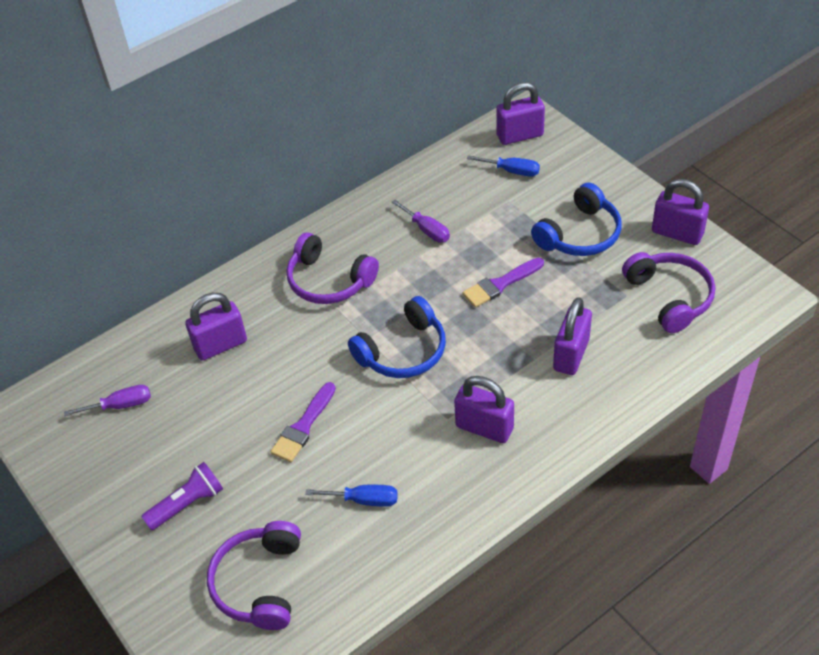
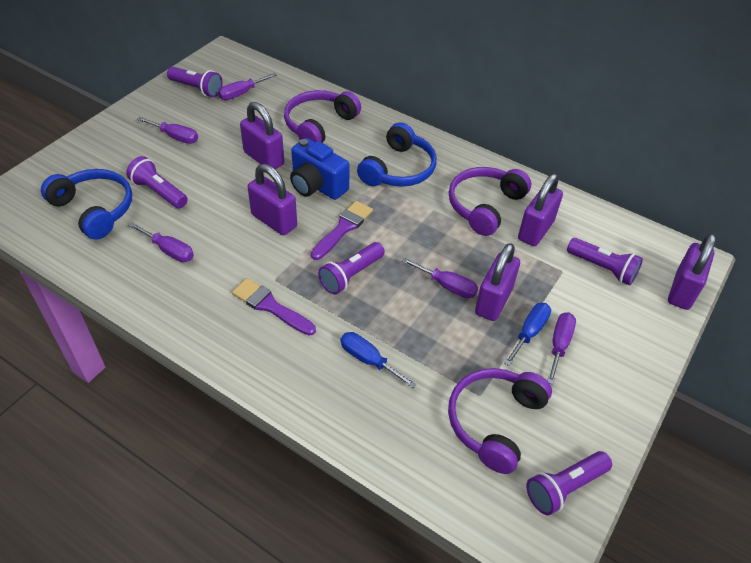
blue camera: 0 -> 1
purple flashlight: 1 -> 5
purple screwdriver: 2 -> 5

